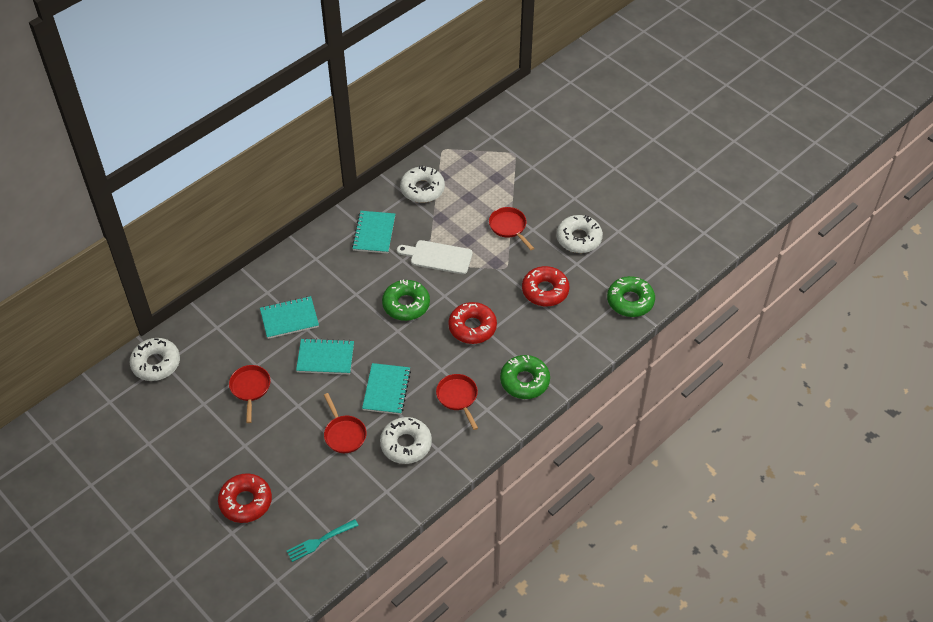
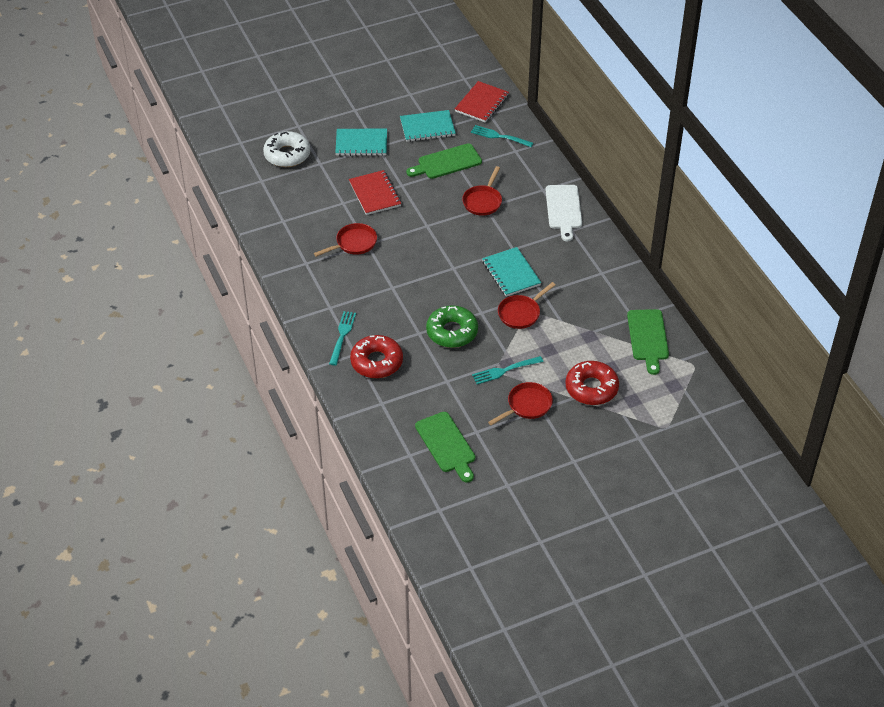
green cutting board: 0 -> 3
green donut: 3 -> 1
red donut: 3 -> 2
red notebook: 0 -> 2
turquoise fork: 1 -> 3
turquoise notebook: 4 -> 3
white donut: 4 -> 1

